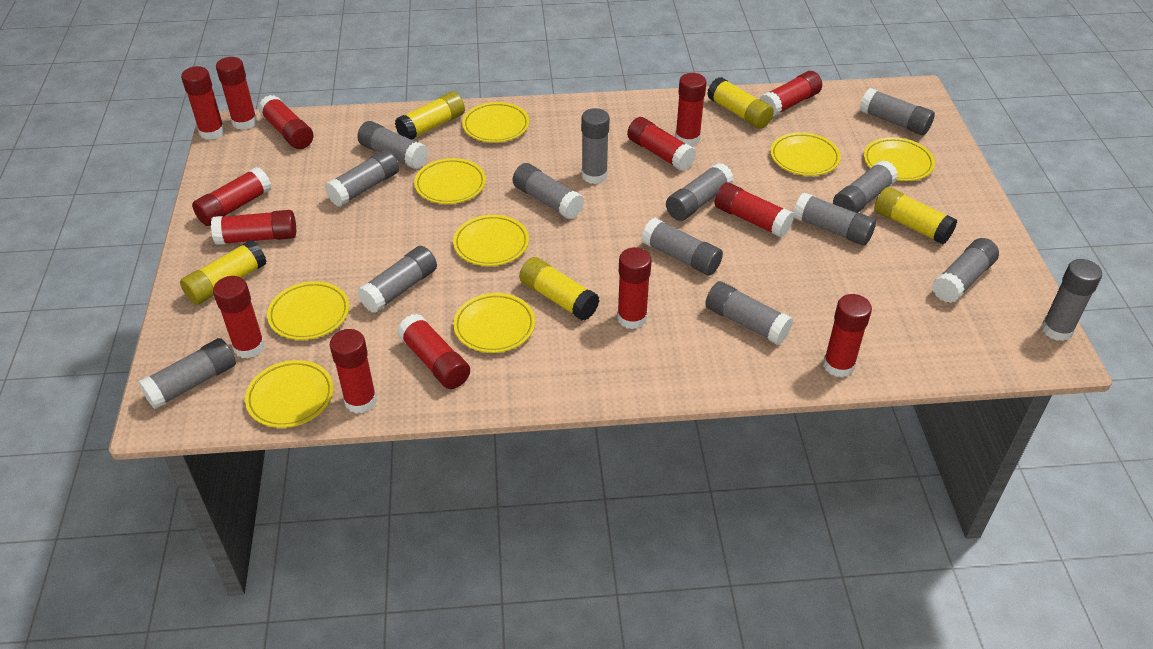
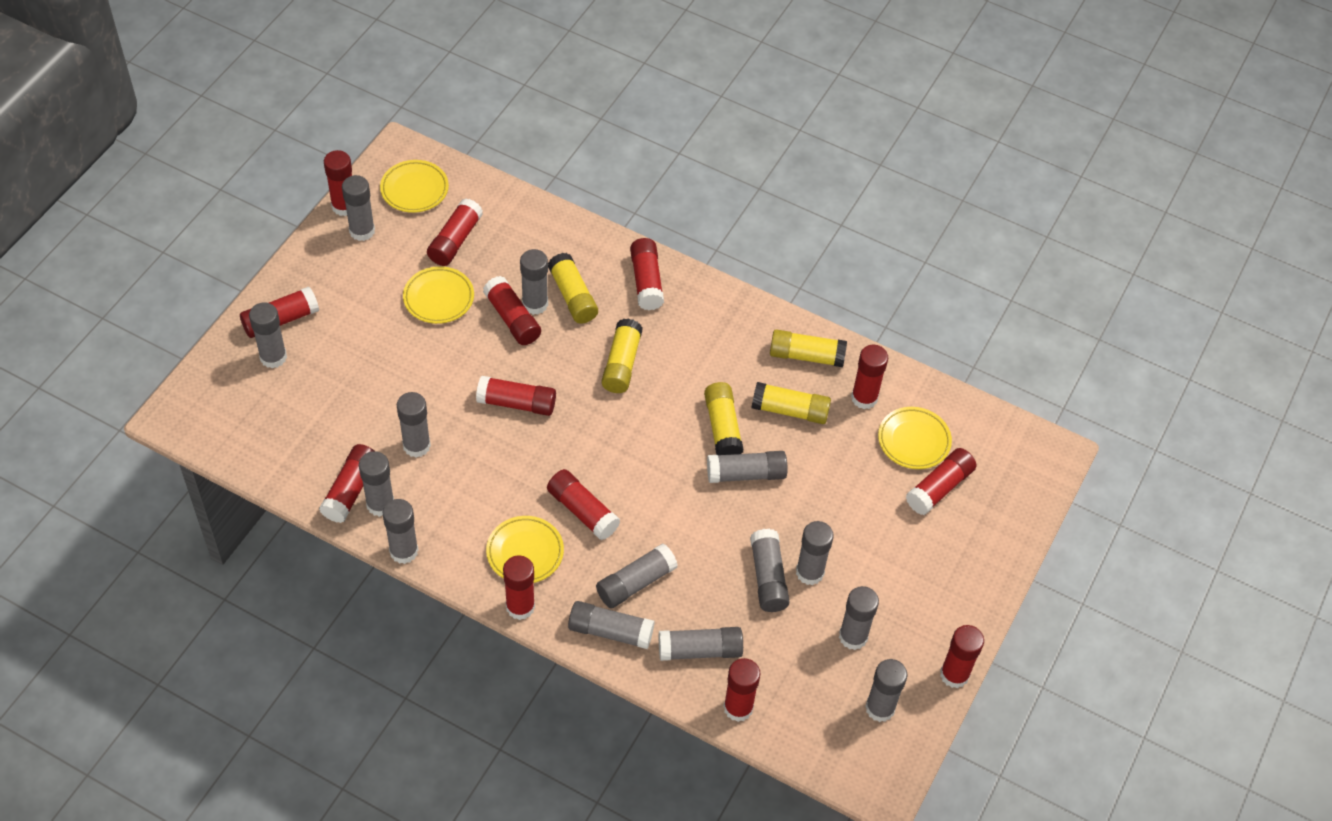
red glue stick: 14 -> 13
yellow plate: 8 -> 4

